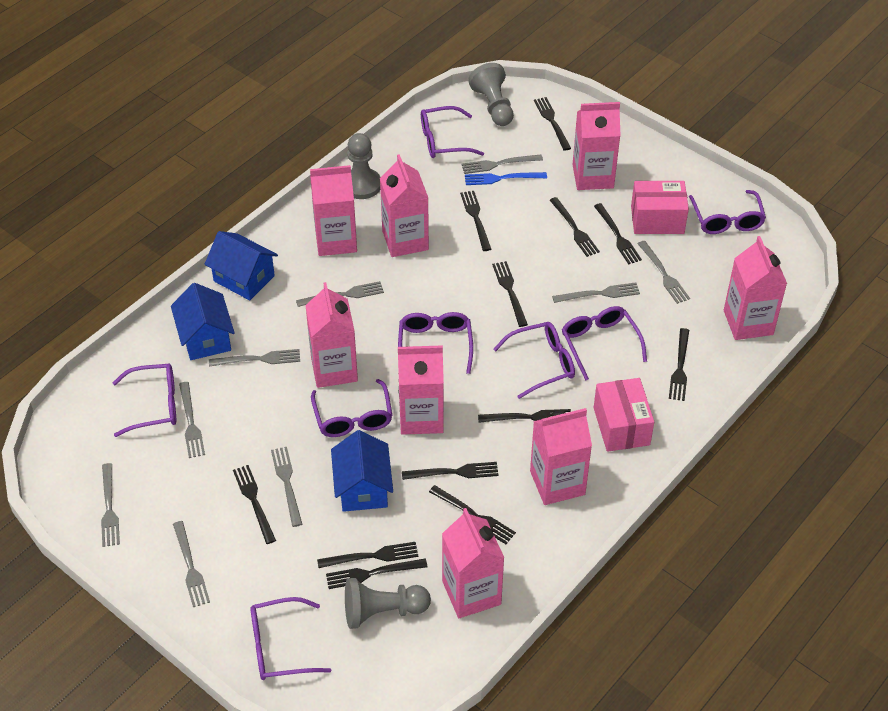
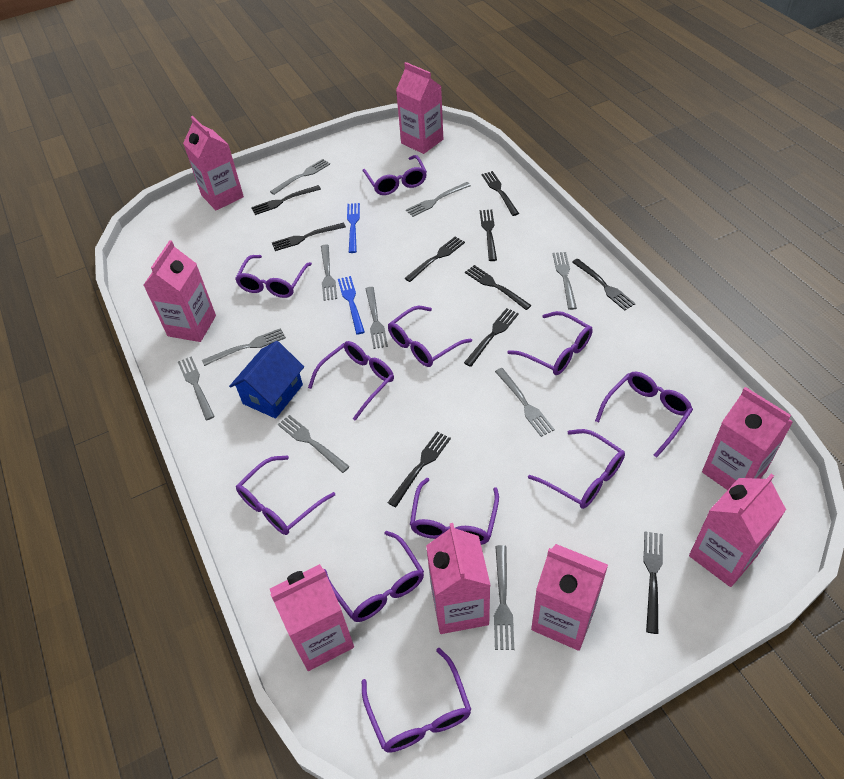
black fork: 12 -> 10
blue fork: 1 -> 2
blue house: 3 -> 1
grey fork: 9 -> 10
grey pawn: 3 -> 0
pink box: 2 -> 0
purple glasses: 8 -> 11

